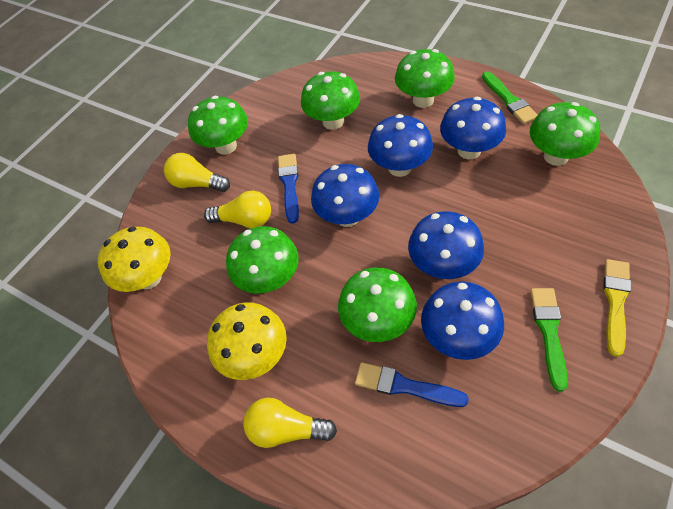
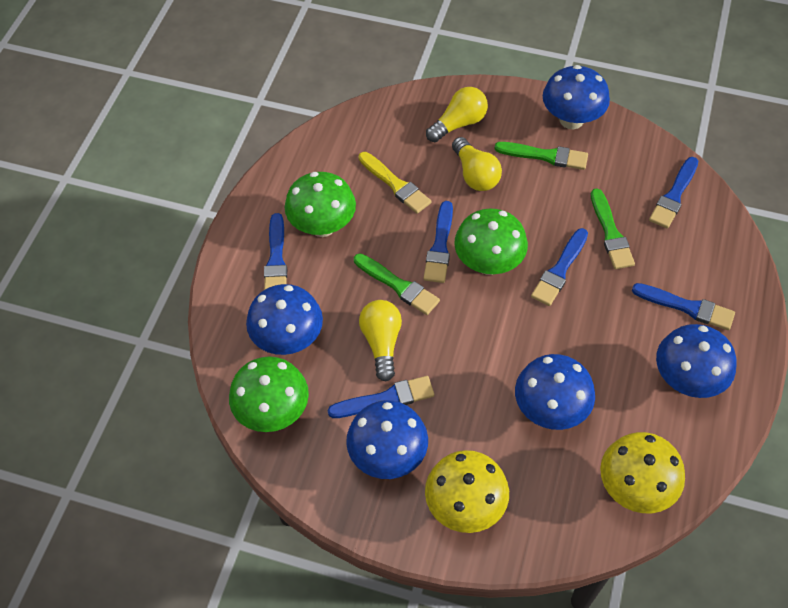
blue brush: 2 -> 6
green brush: 2 -> 3
green mushroom: 6 -> 3

